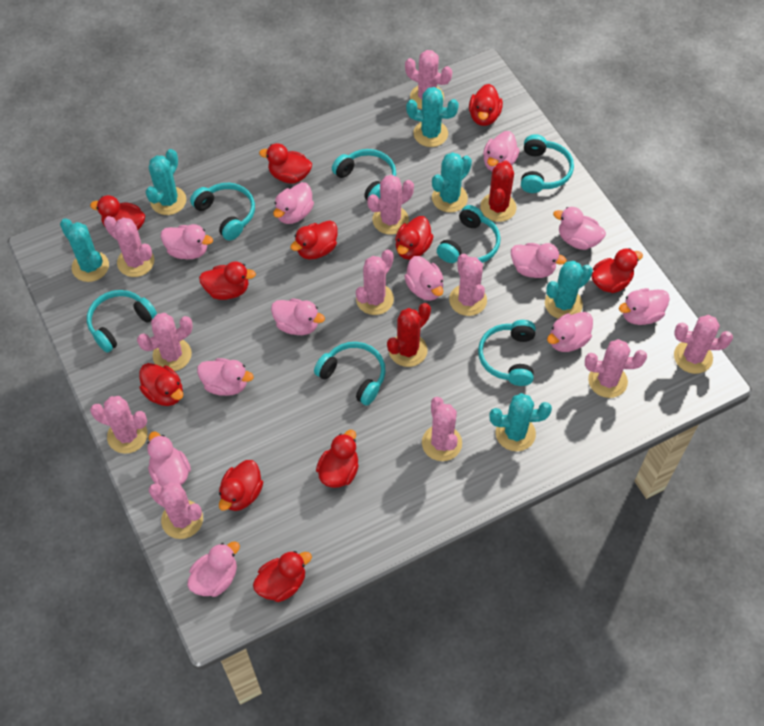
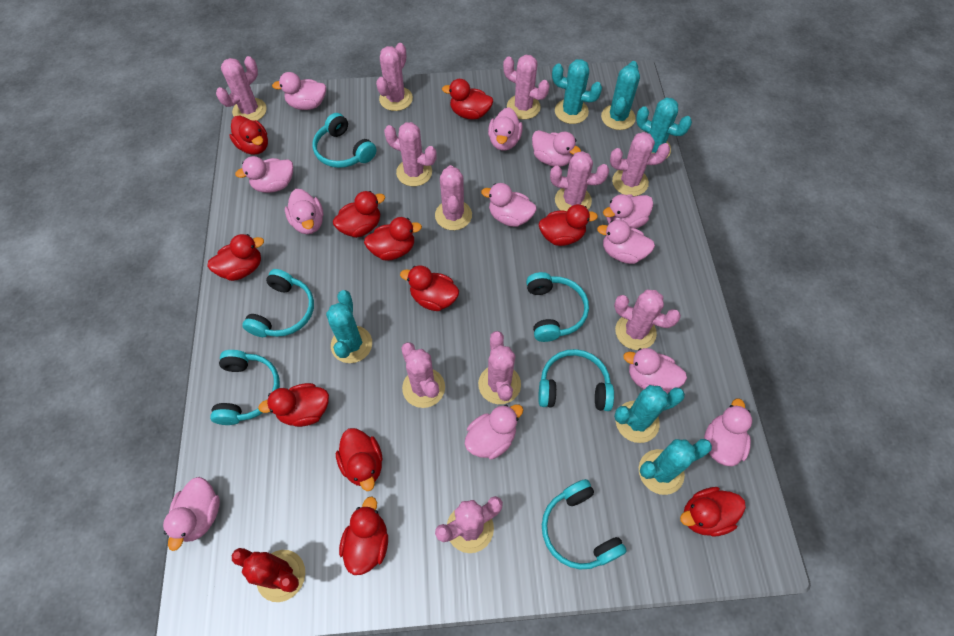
red cactus: 2 -> 1
turquoise headphones: 7 -> 6

